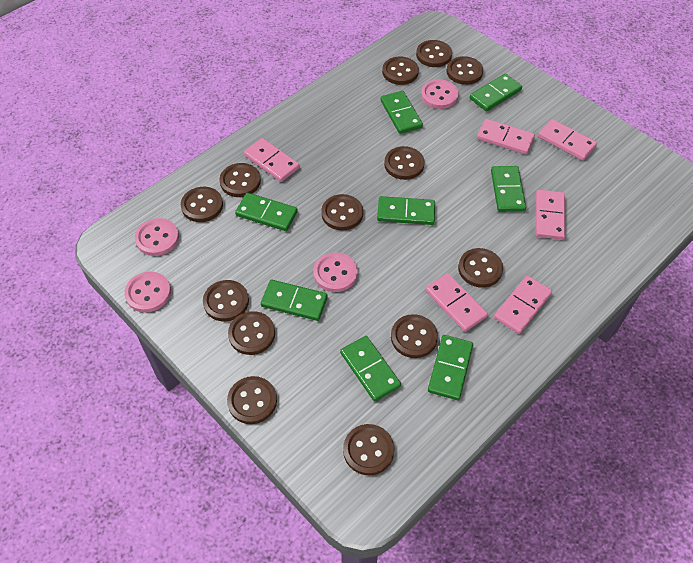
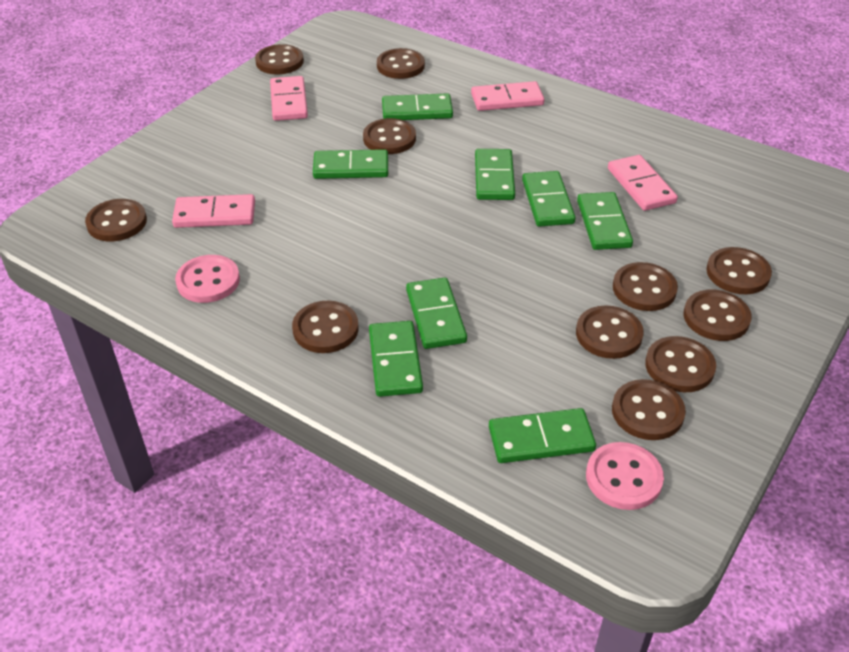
brown button: 13 -> 11
pink button: 4 -> 2
pink domino: 6 -> 4

